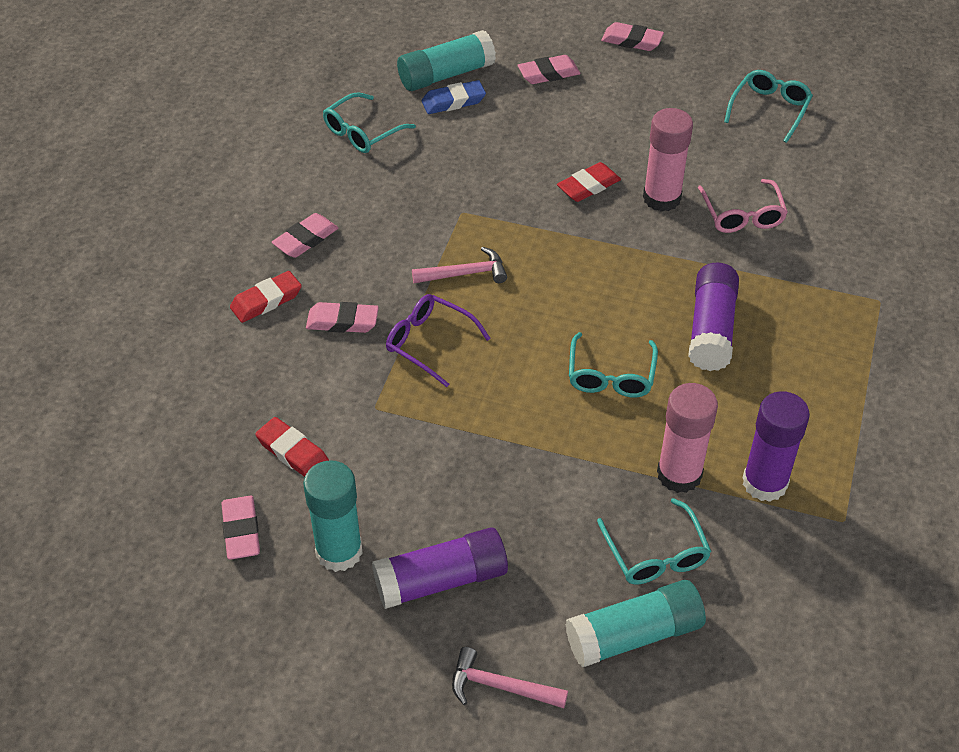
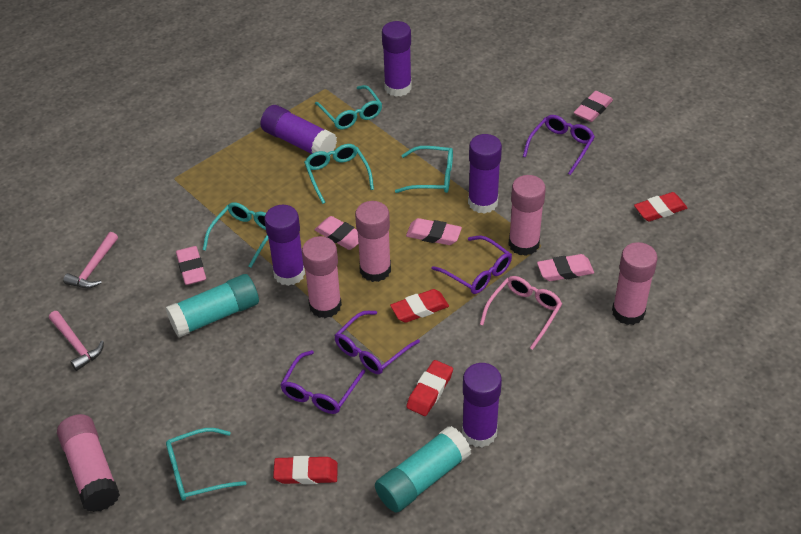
blue eraser: 1 -> 0
pink glue stick: 2 -> 5
purple glasses: 1 -> 4
purple glue stick: 3 -> 5
red eraser: 3 -> 4
turquoise glasses: 4 -> 5
turquoise glue stick: 3 -> 2

